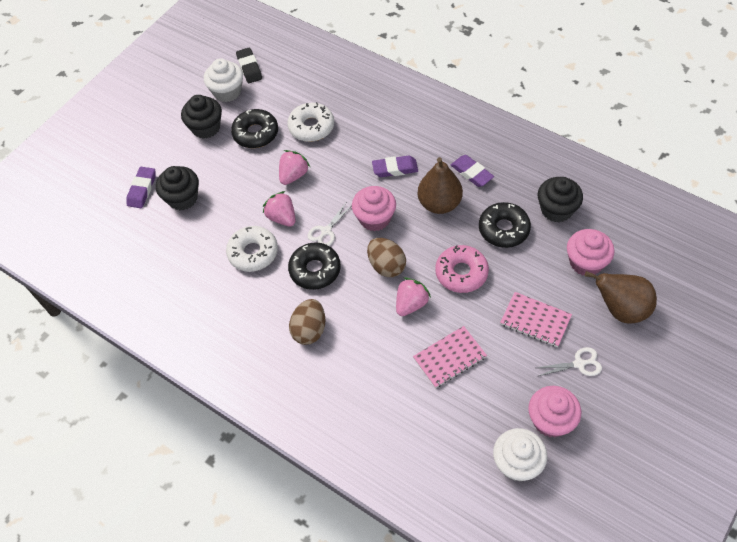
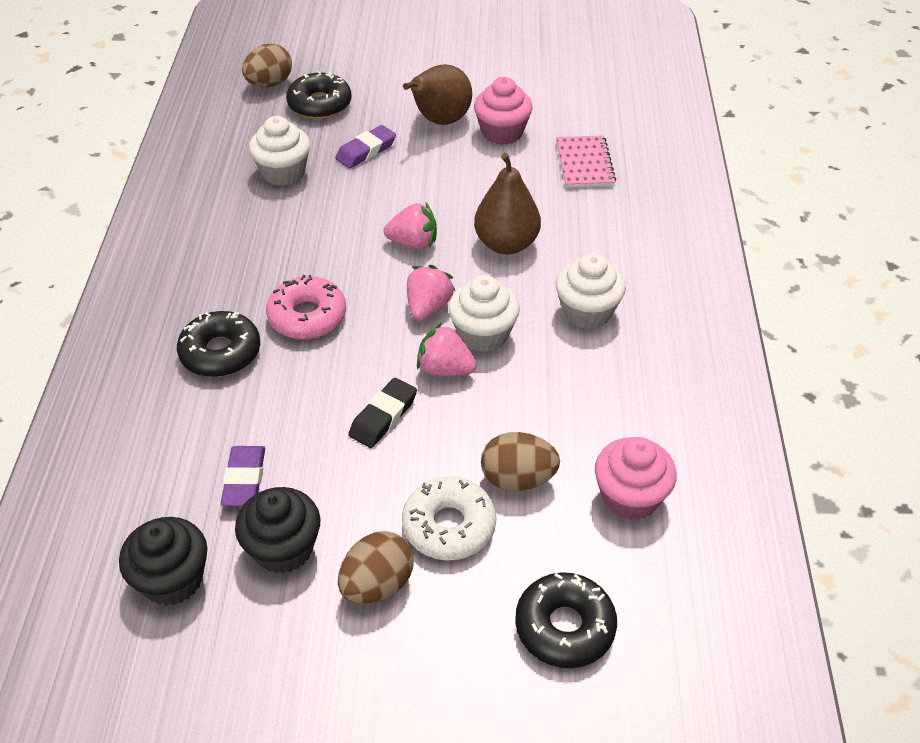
black cupcake: 3 -> 2
brown egg: 2 -> 3
pink cupcake: 3 -> 2
pink notebook: 2 -> 1
purple eraser: 3 -> 2
white cupcake: 2 -> 3
white donut: 2 -> 1
white scissors: 2 -> 0

